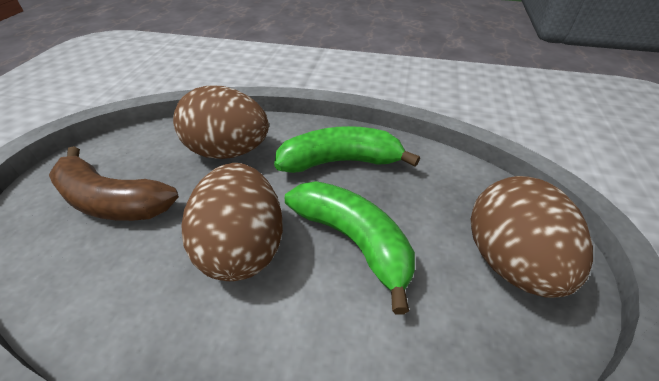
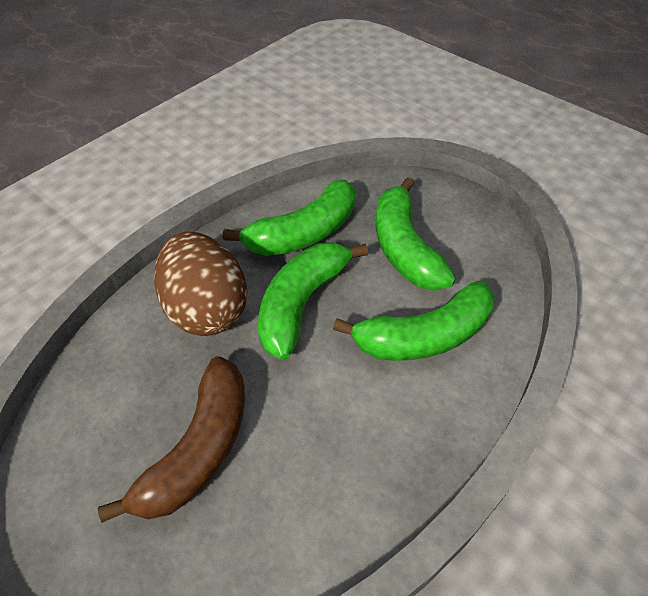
brown egg: 3 -> 1
green banana: 2 -> 4

